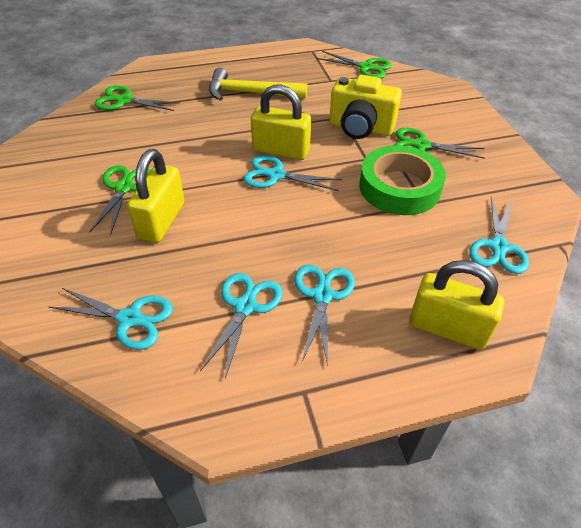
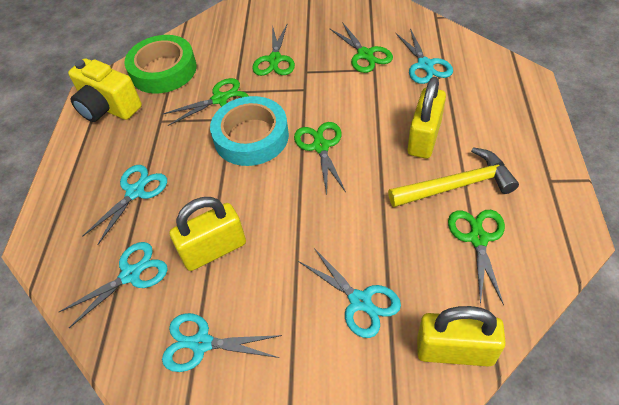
green scissors: 4 -> 5
turquoise tape: 0 -> 1

